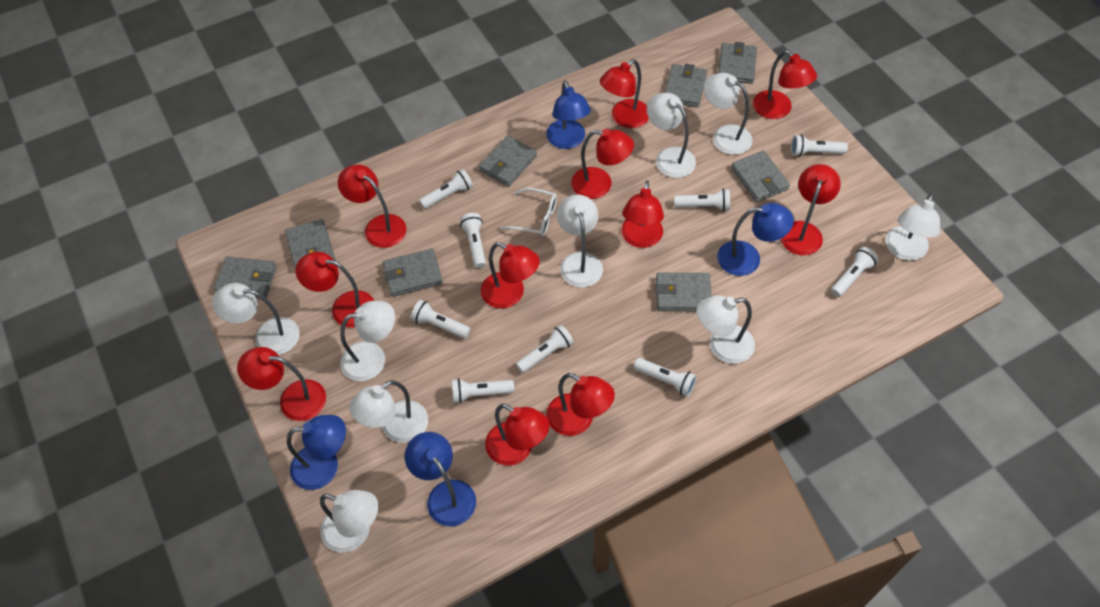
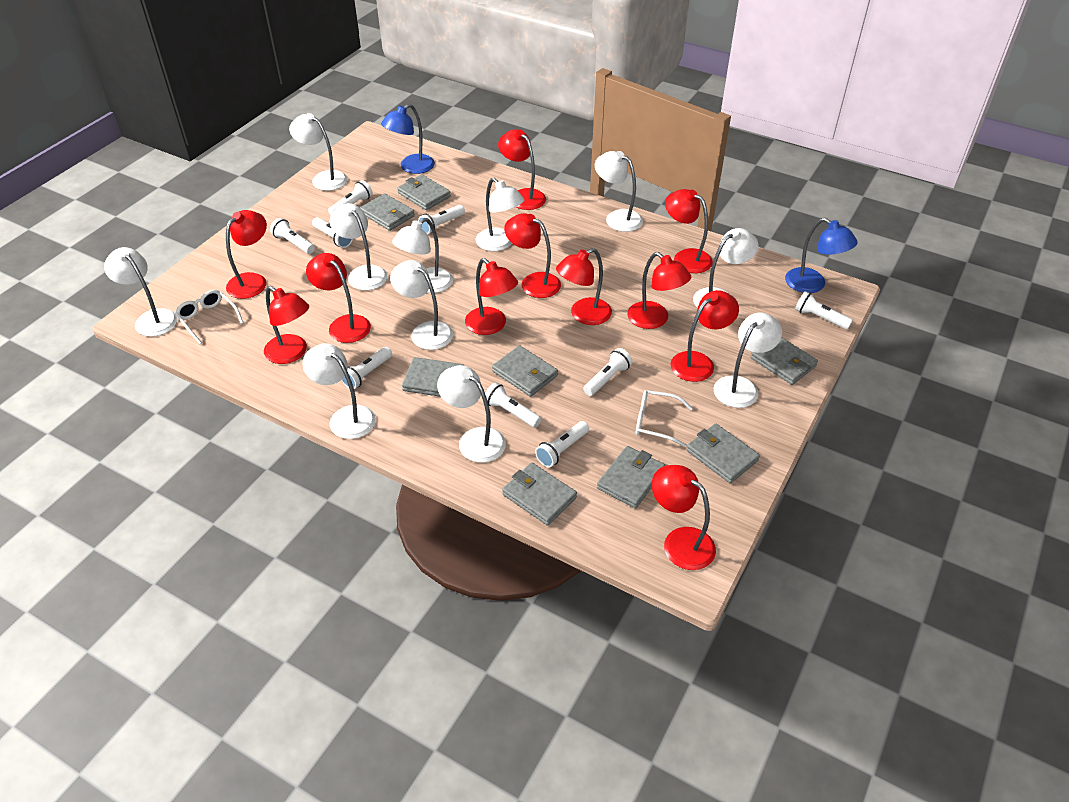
blue lamp: 4 -> 2
white glasses: 1 -> 2
white lamp: 9 -> 11

